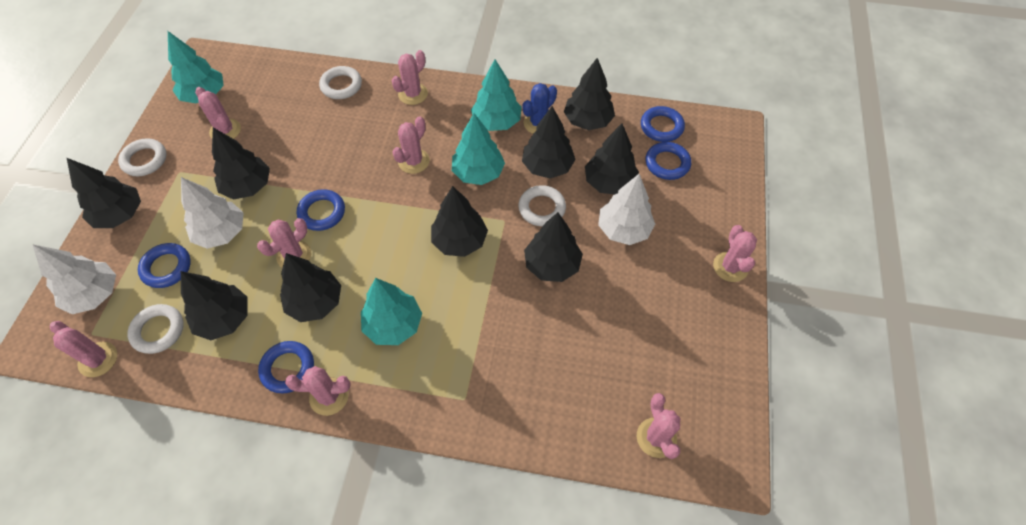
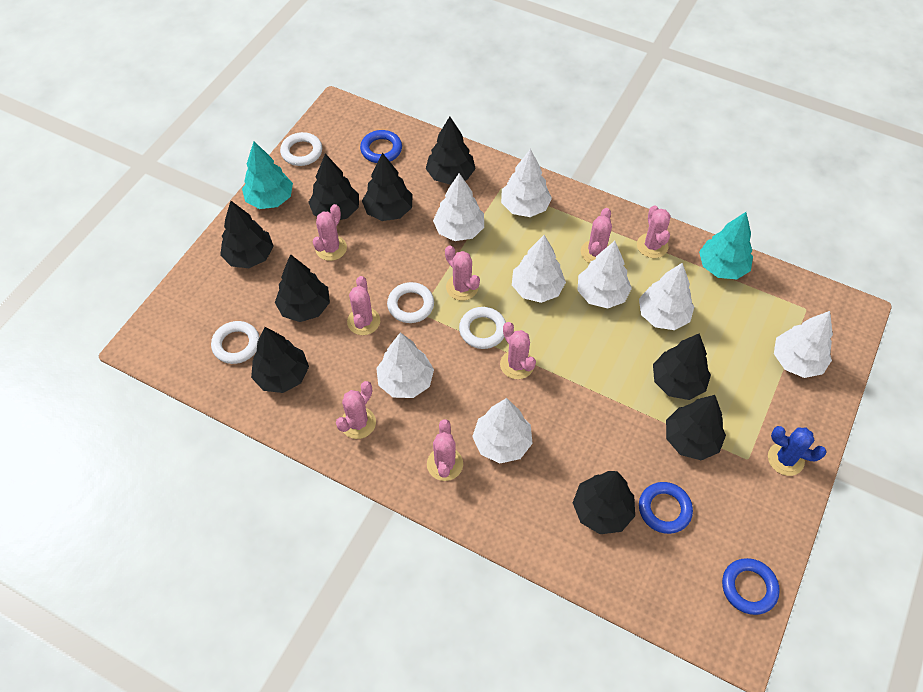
blue ring: 5 -> 3
turquoise tree: 4 -> 2
white tree: 3 -> 8

